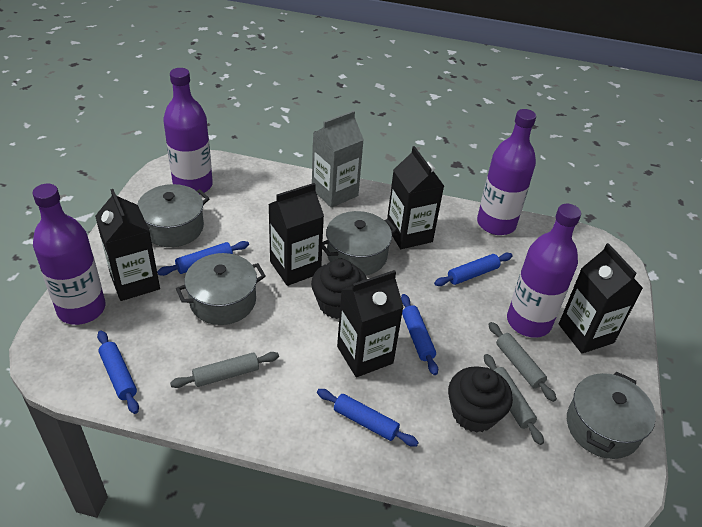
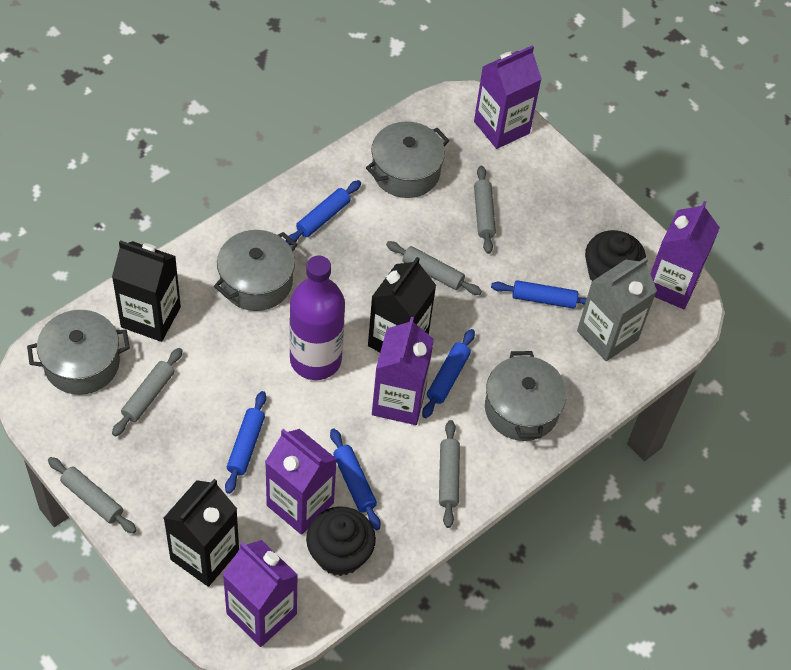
black carton: 5 -> 3
grey rolling pin: 3 -> 5
purple bottle: 4 -> 1
purple carton: 0 -> 5

